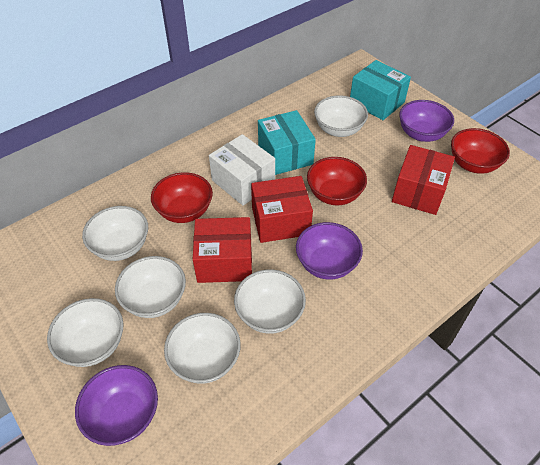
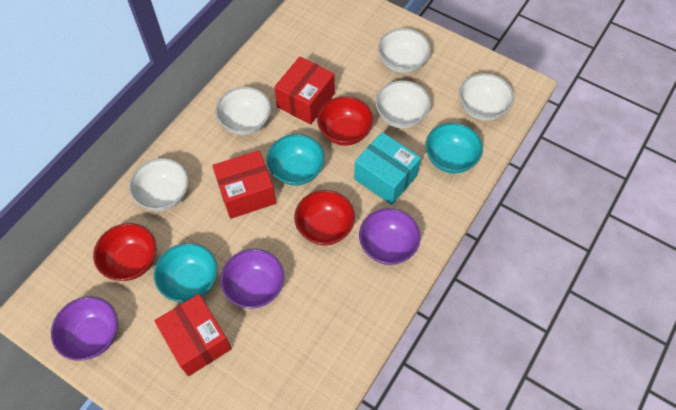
turquoise bowl: 0 -> 3
turquoise box: 2 -> 1
white bowl: 6 -> 5
white box: 1 -> 0

